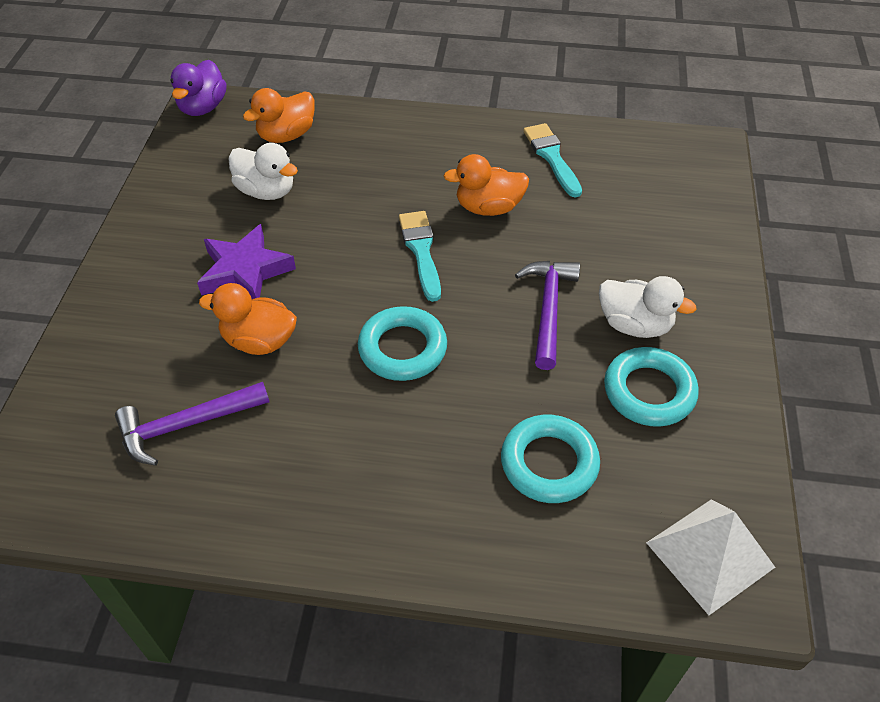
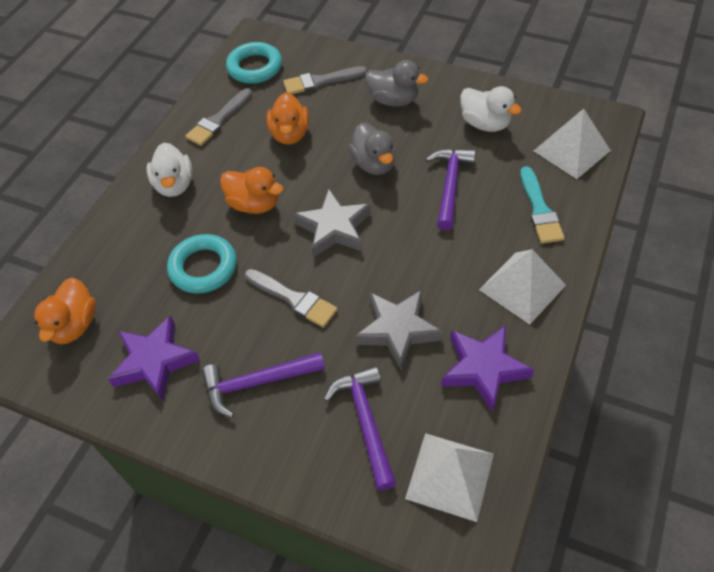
grey brush: 0 -> 3
grey duck: 0 -> 2
grey star: 0 -> 2
purple duck: 1 -> 0
purple hammer: 2 -> 3
purple star: 1 -> 2
turquoise brush: 2 -> 1
turquoise ring: 3 -> 2
white pyramid: 1 -> 3

